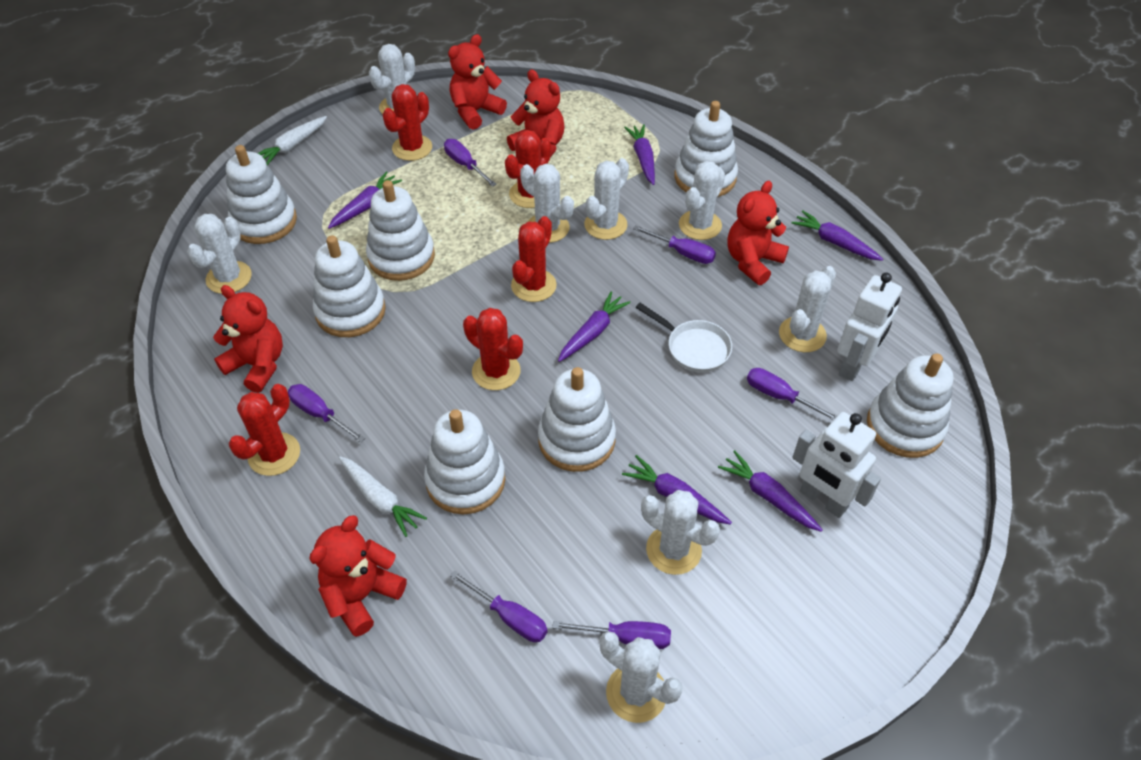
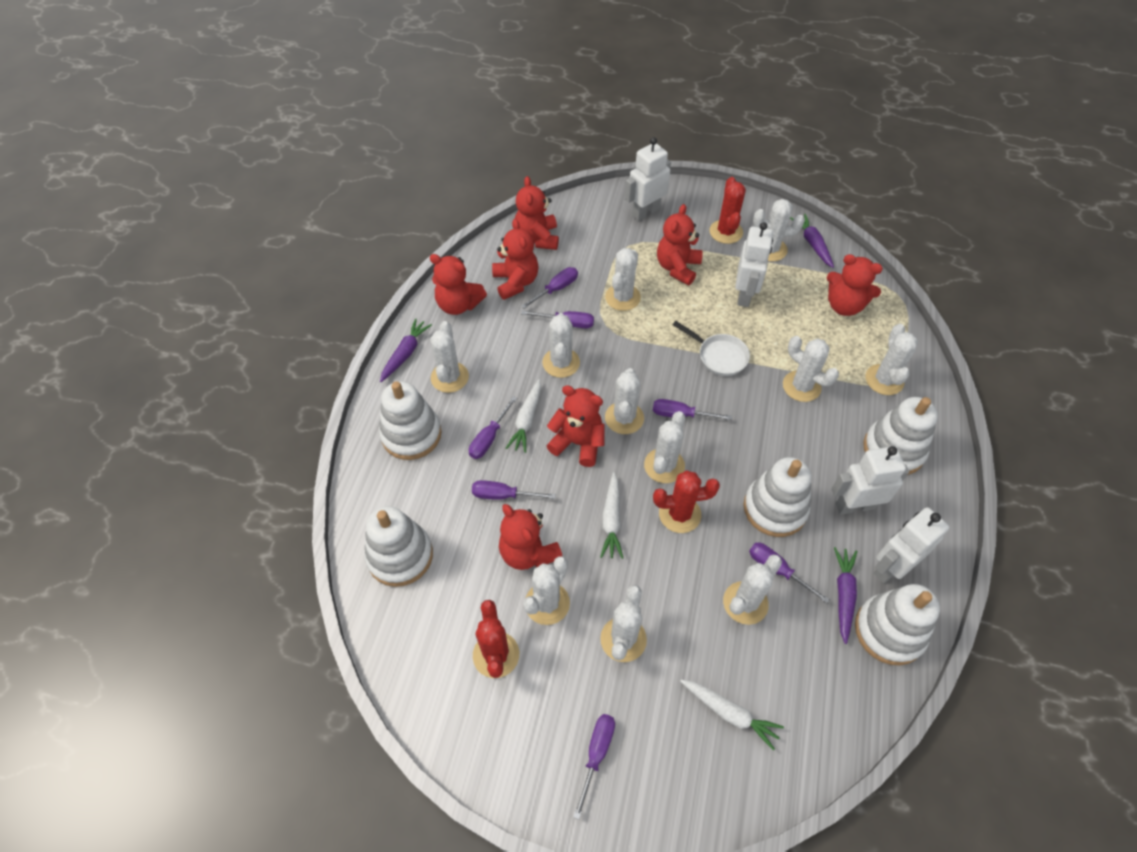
purple carrot: 6 -> 3
purple screwdriver: 6 -> 7
red cactus: 5 -> 3
red teddy bear: 5 -> 7
white cactus: 8 -> 11
white carrot: 2 -> 3
white robot: 2 -> 4
white stacking toy: 7 -> 5

